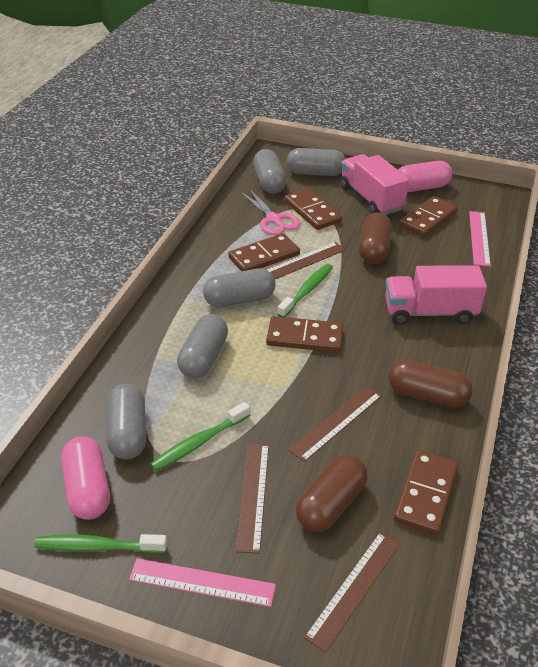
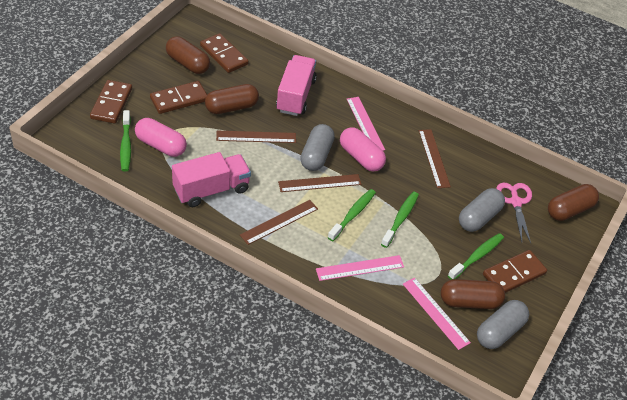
brown capsule: 3 -> 4
brown domino: 5 -> 4
green toothbrush: 3 -> 4
grey capsule: 5 -> 3
pink ruler: 2 -> 3

